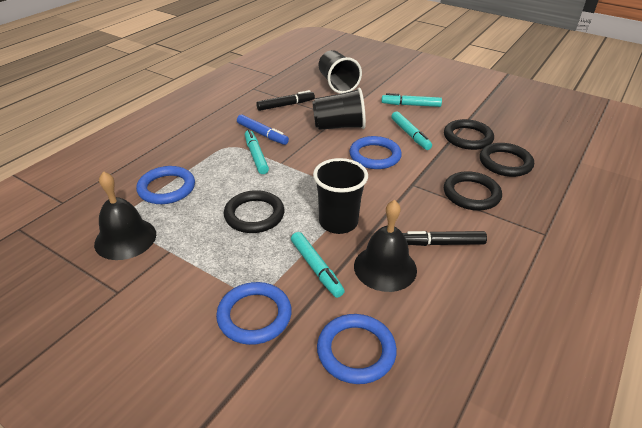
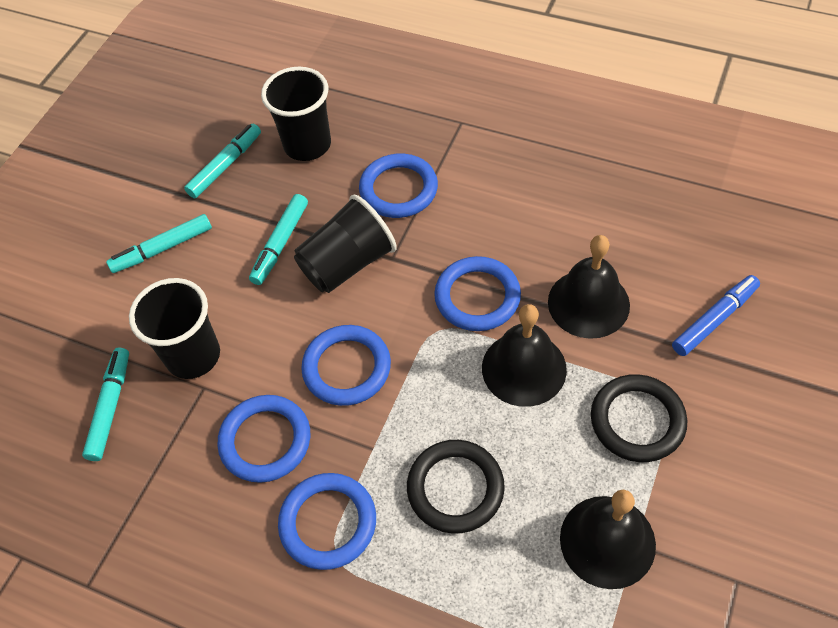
black bell: 2 -> 3
black marker: 2 -> 0
black ring: 4 -> 2
blue ring: 4 -> 5

